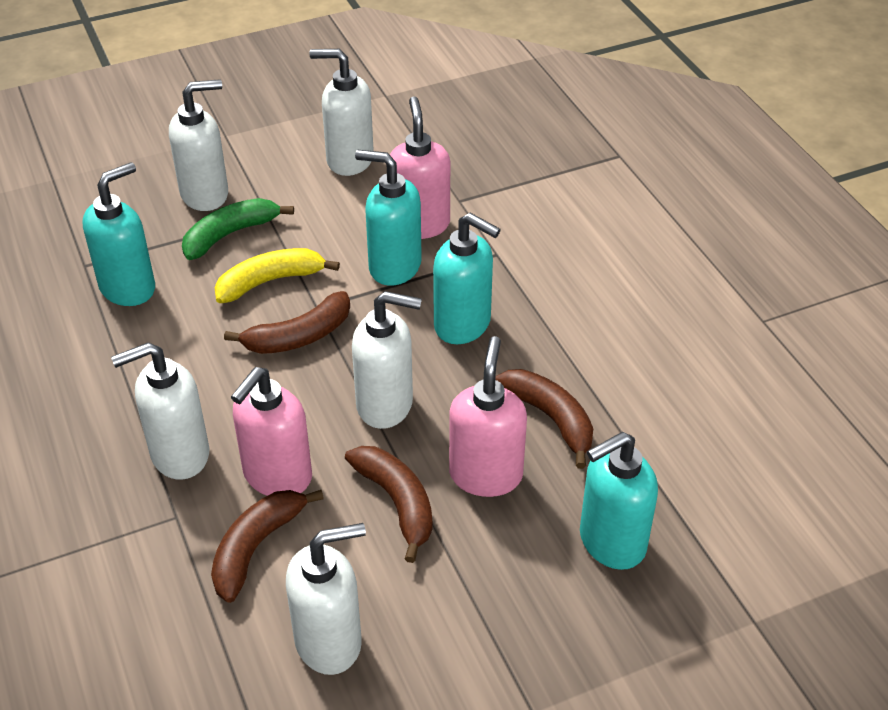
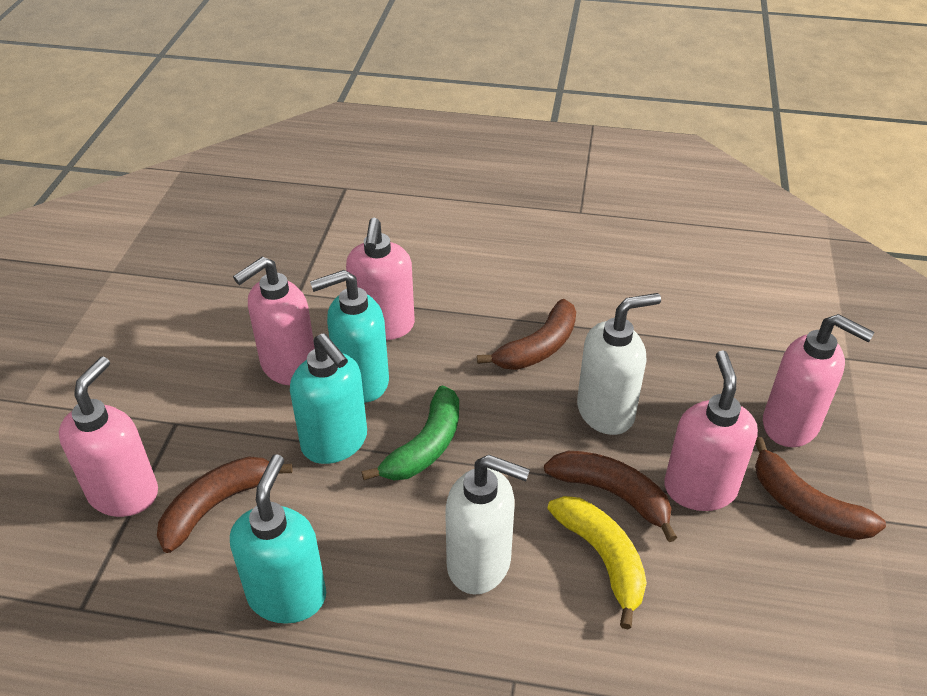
pink soap dispenser: 3 -> 5
turquoise soap dispenser: 4 -> 3
white soap dispenser: 5 -> 2

